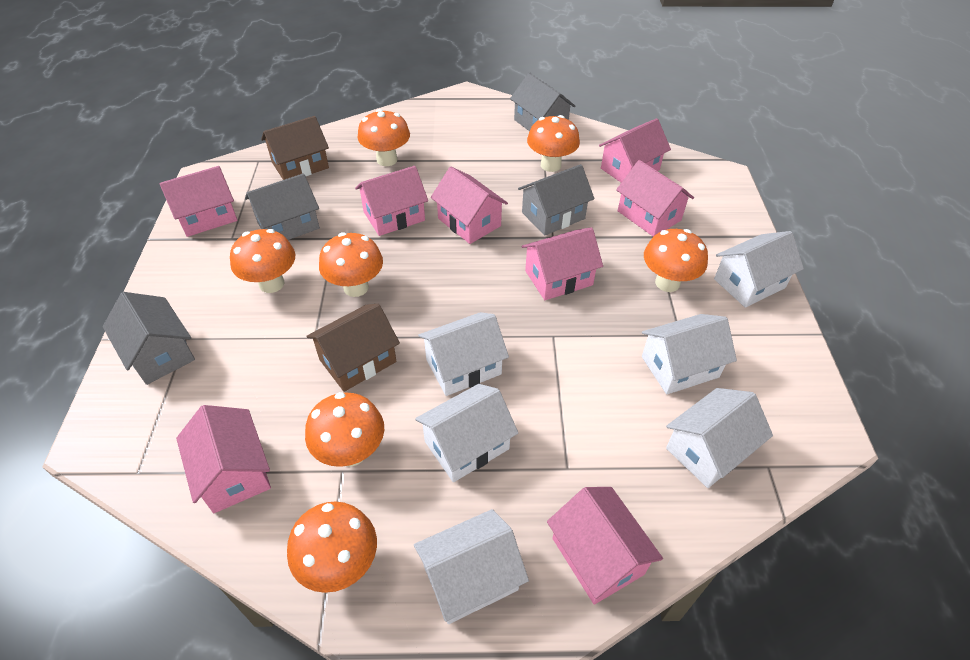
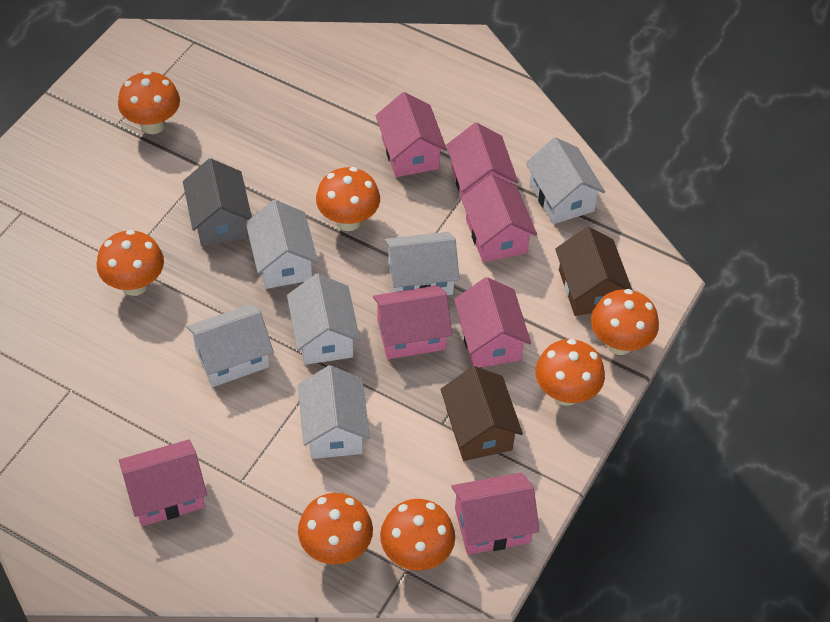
grey house: 4 -> 1
pink house: 8 -> 7

